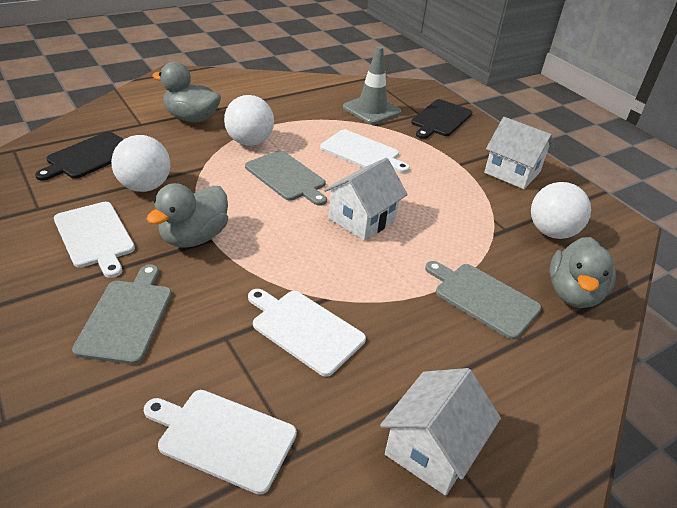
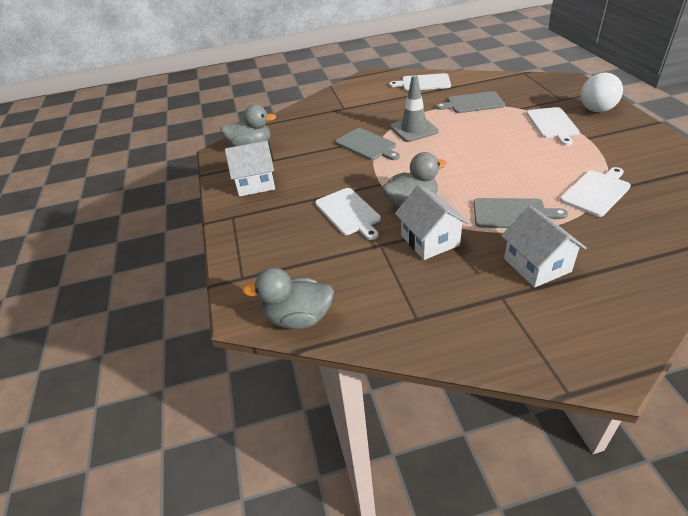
black cutting board: 2 -> 0
white ball: 3 -> 1

